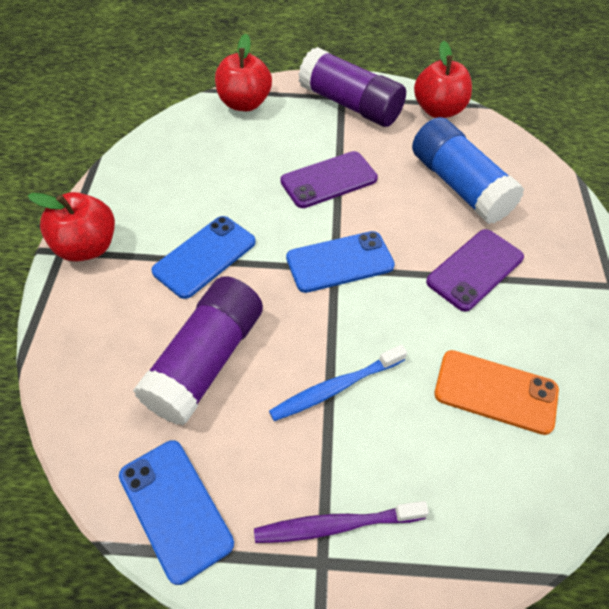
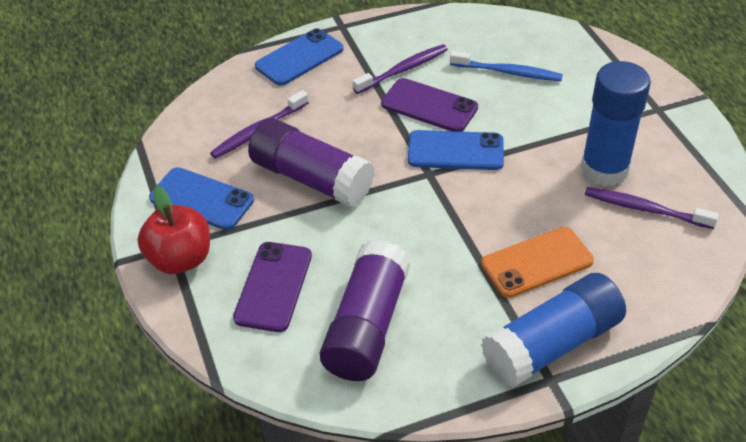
blue glue stick: 1 -> 2
purple toothbrush: 1 -> 3
red apple: 3 -> 1

